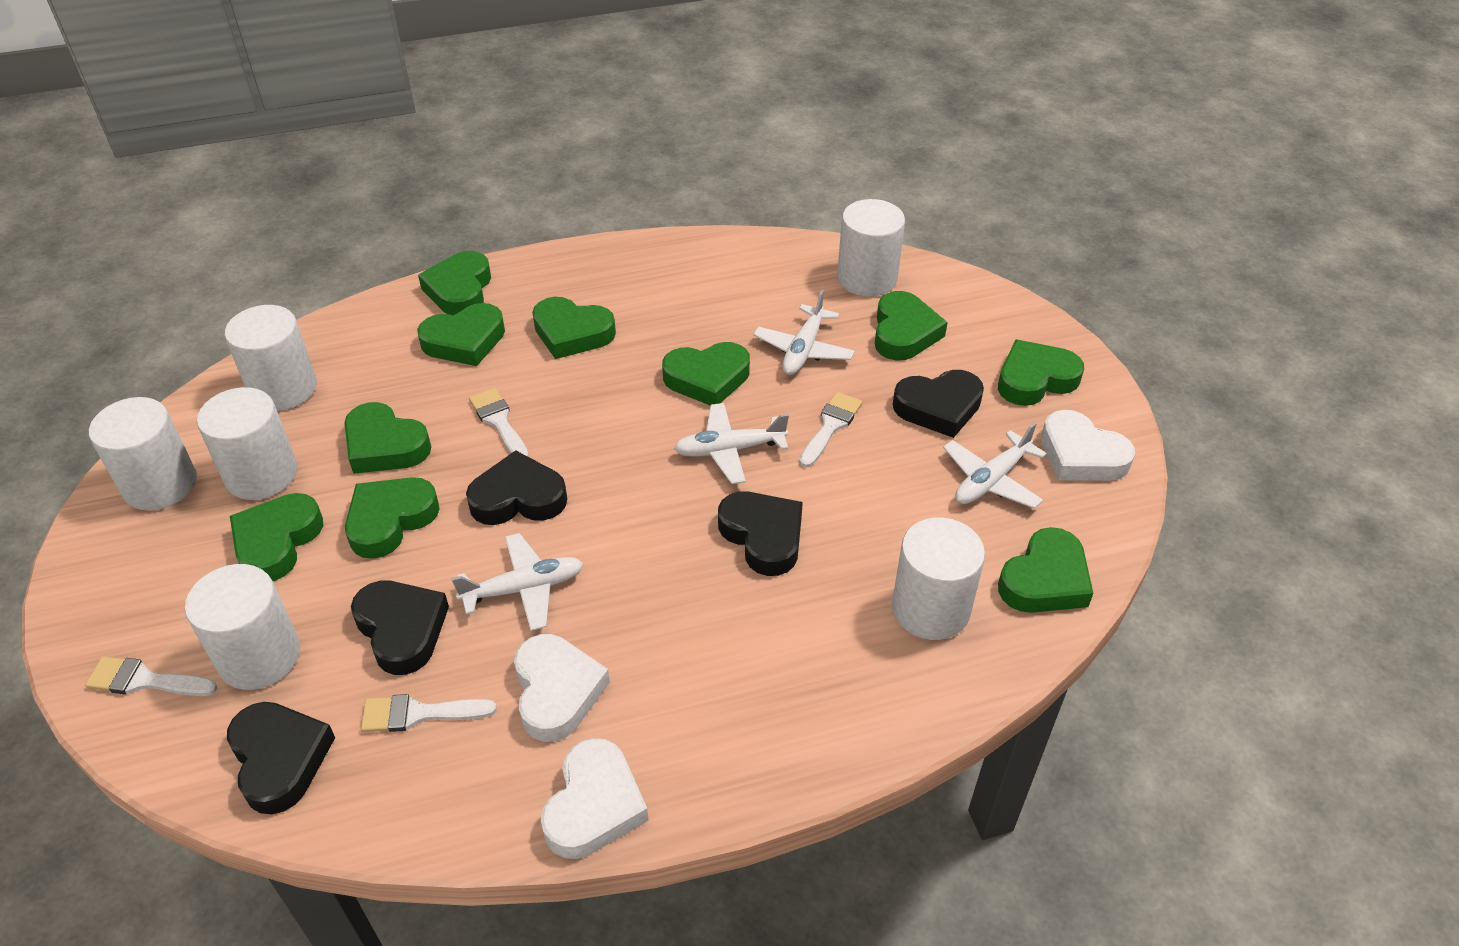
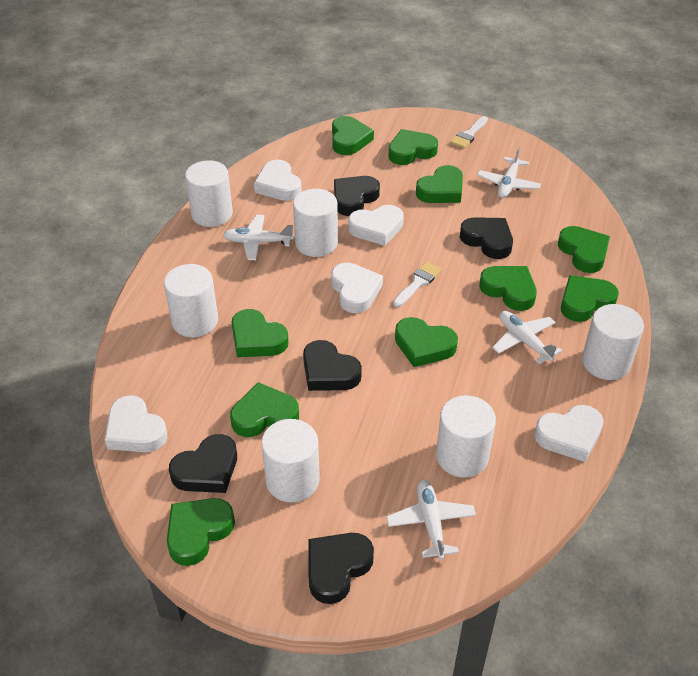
white brush: 4 -> 2
white heart: 3 -> 5

